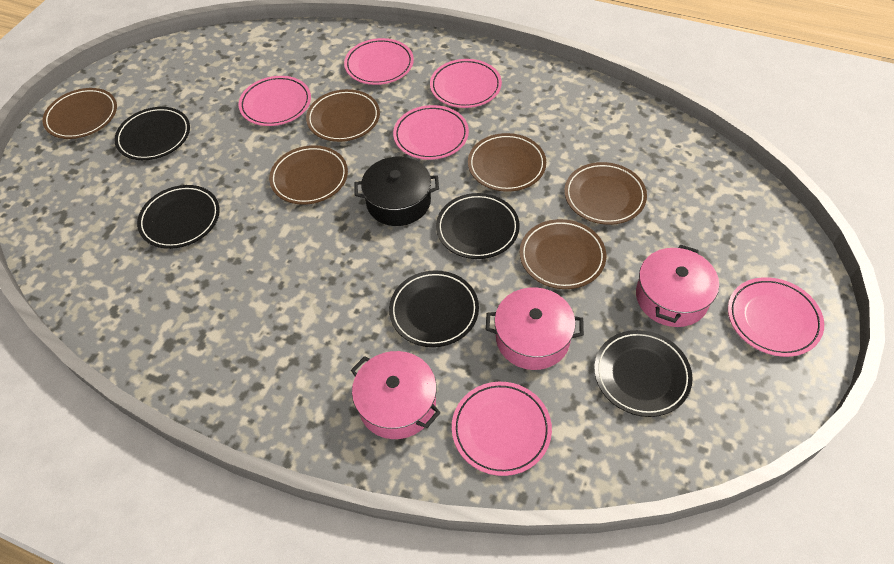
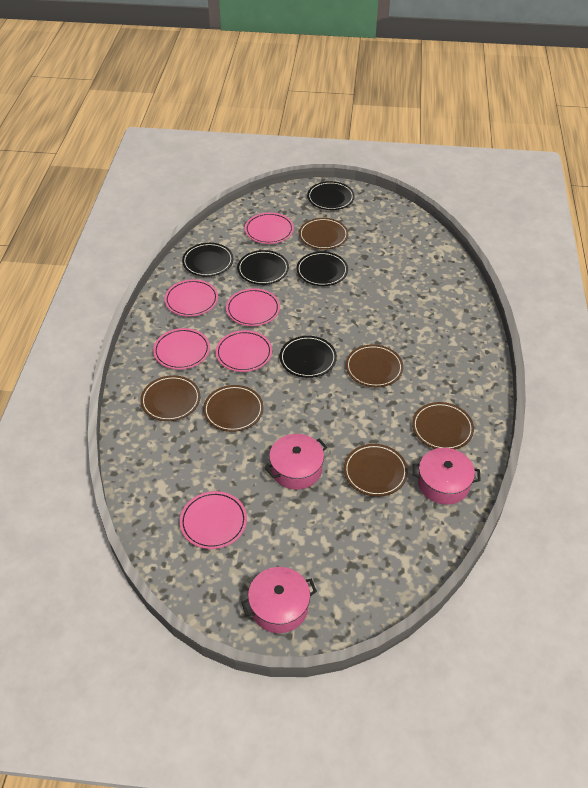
black pot: 1 -> 0

